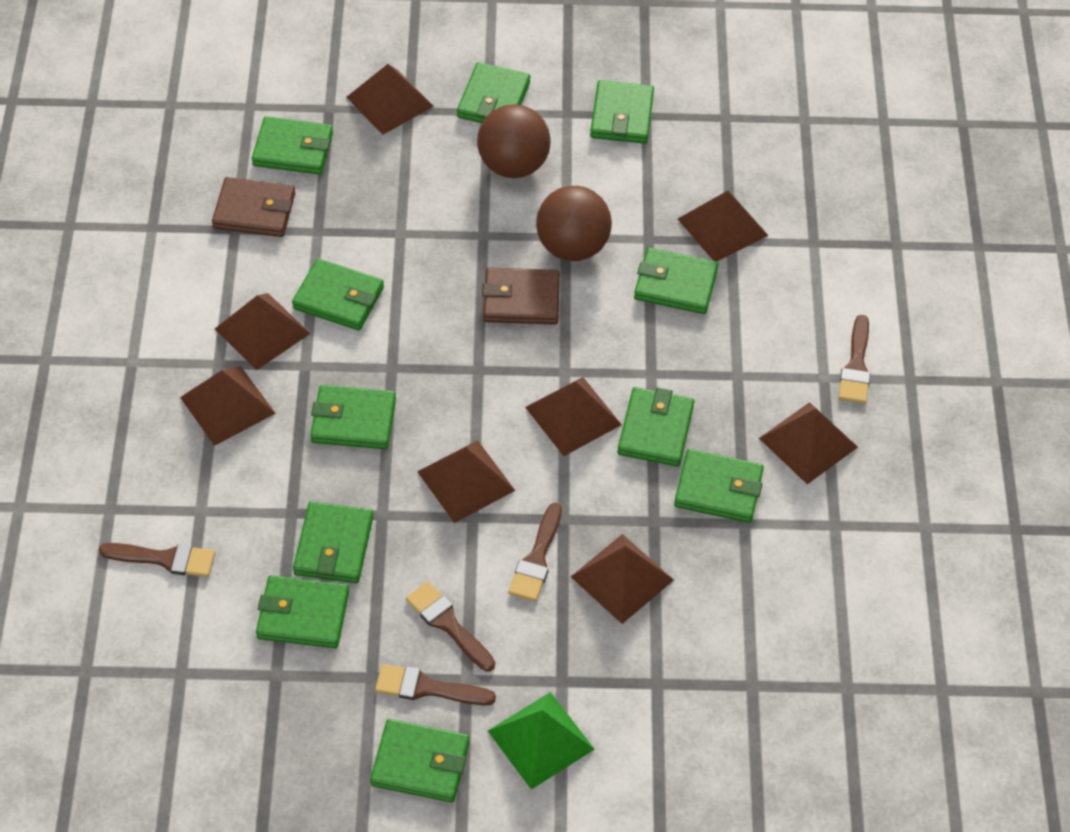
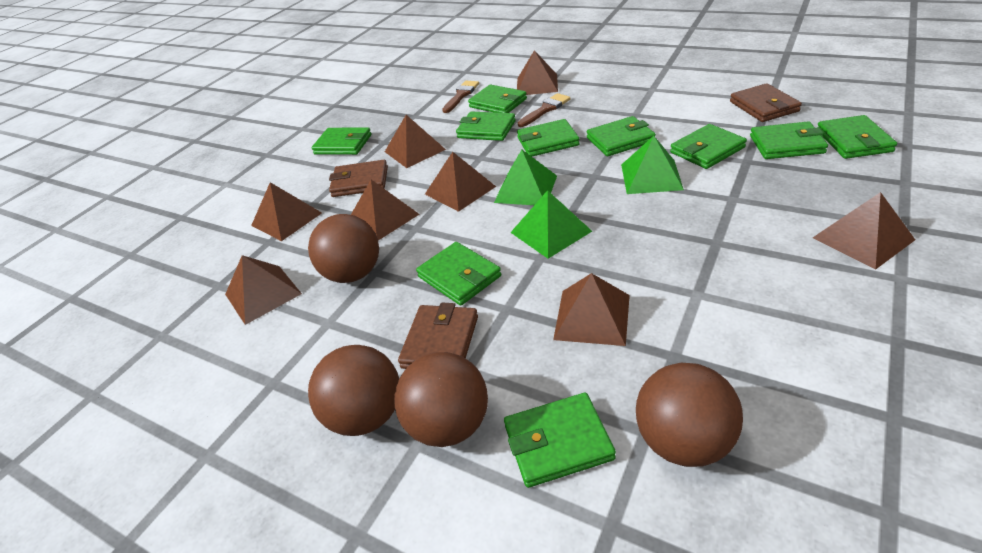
brown ball: 2 -> 4
brown brush: 5 -> 2
brown wallet: 2 -> 3
green pyramid: 1 -> 3
green wallet: 11 -> 10

